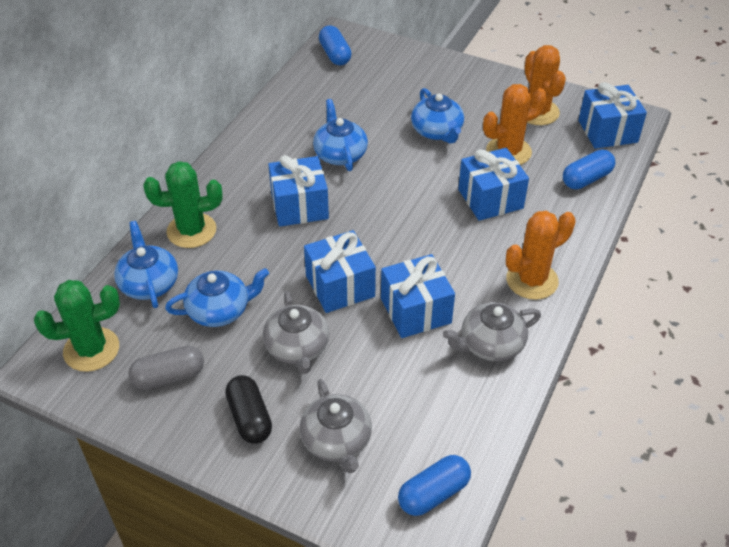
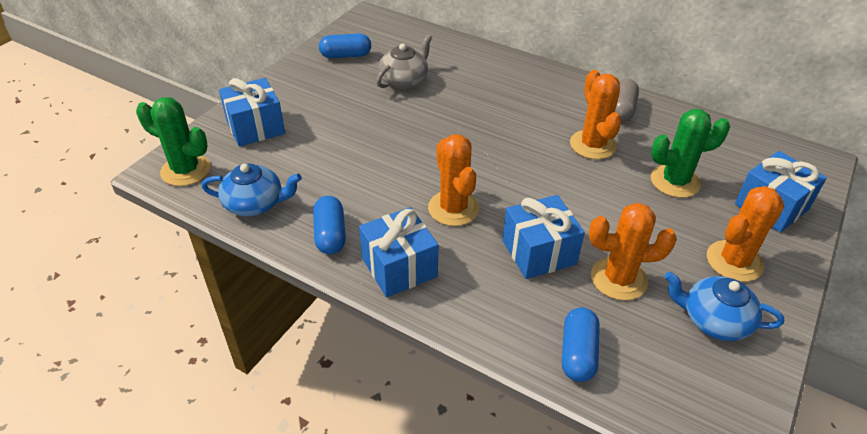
black capsule: 1 -> 0
blue gift: 5 -> 4
blue teapot: 4 -> 2
grey teapot: 3 -> 1
orange cactus: 3 -> 4

